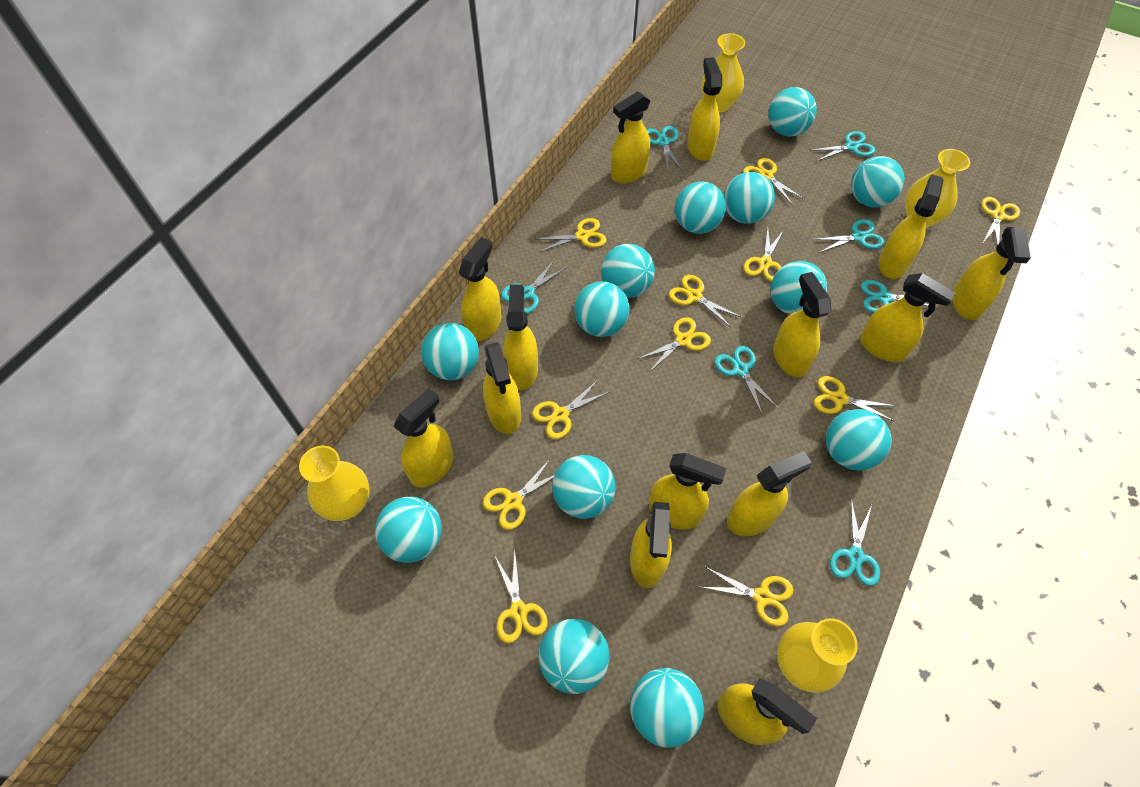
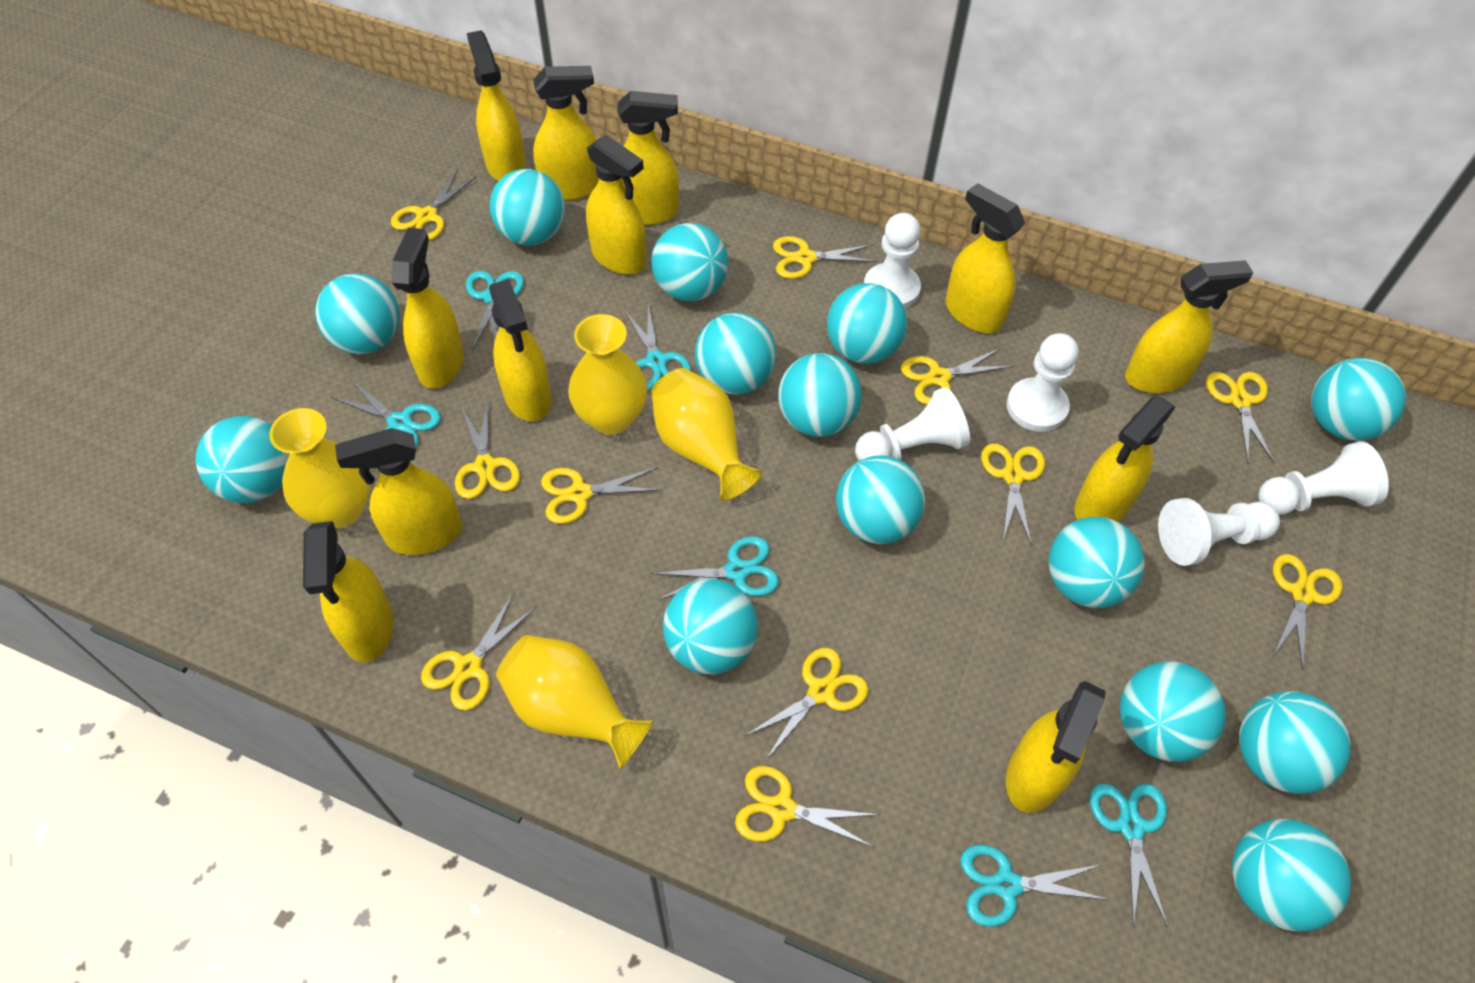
turquoise ball: 13 -> 14
turquoise scissors: 7 -> 6
white pawn: 0 -> 5
yellow spray bottle: 14 -> 12

